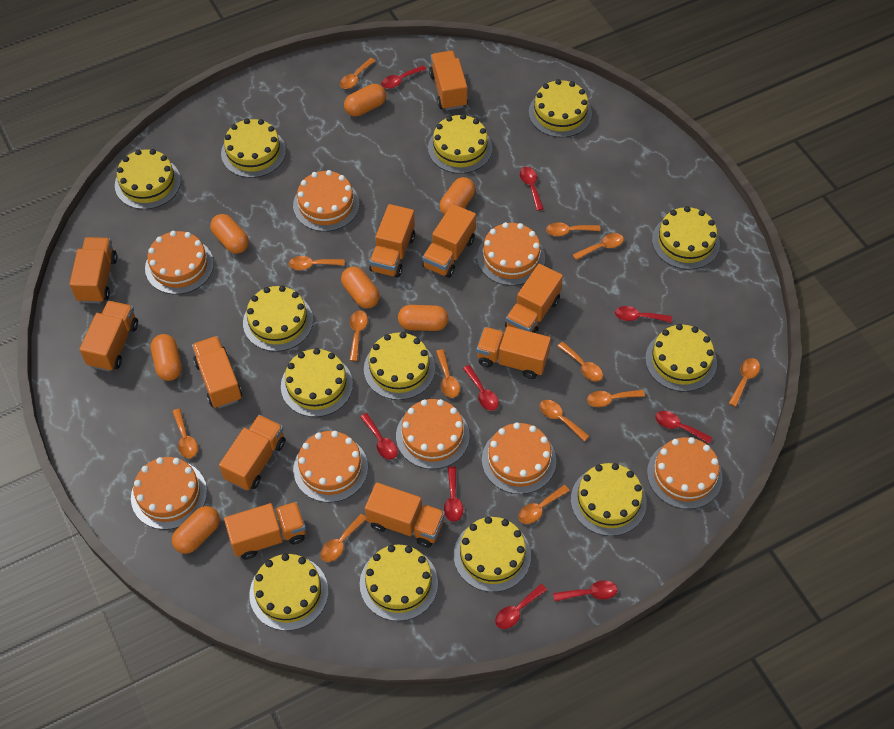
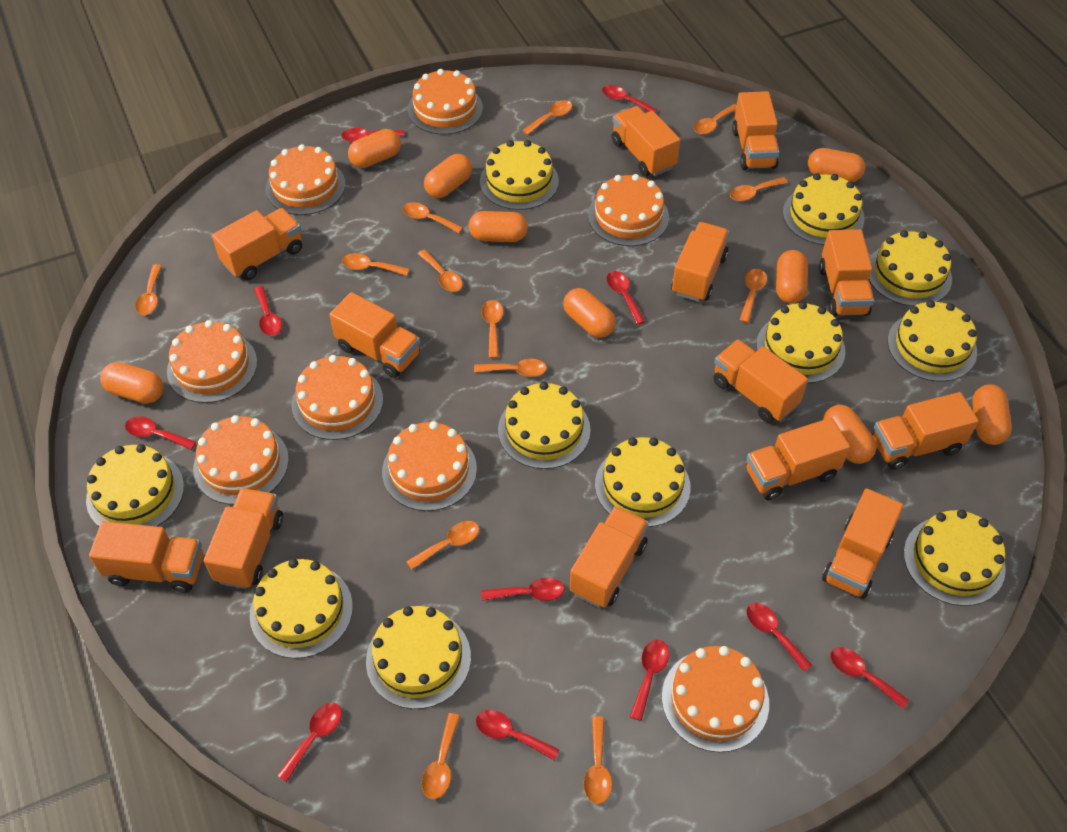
orange capsule: 7 -> 9
orange truck: 11 -> 13
red spoon: 9 -> 11
yellow cake: 13 -> 11

